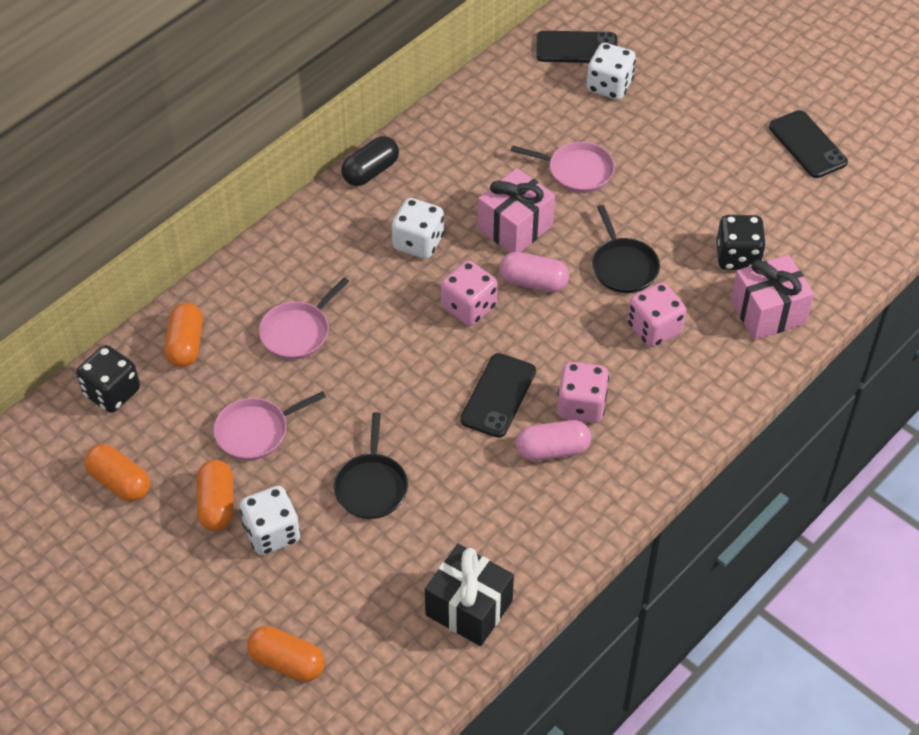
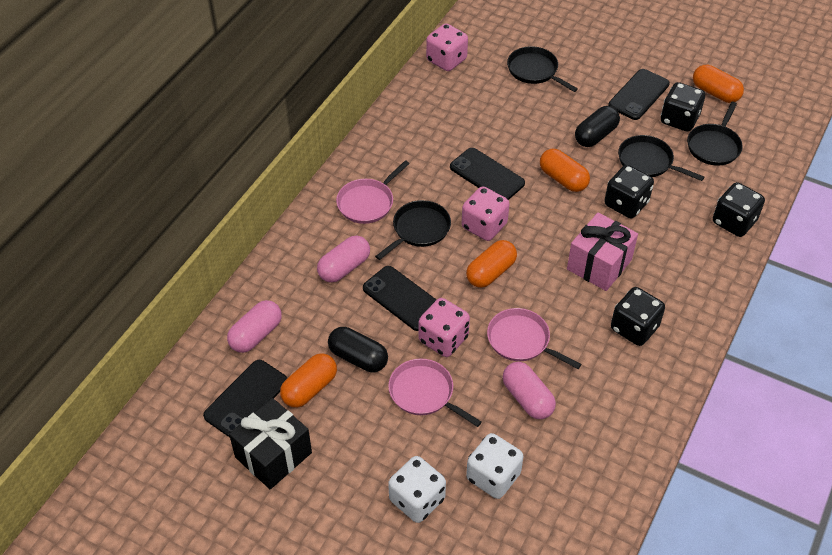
black capsule: 1 -> 2
black dice: 2 -> 4
black pan: 2 -> 4
black phone: 3 -> 4
pink capsule: 2 -> 3
pink gift: 2 -> 1
white dice: 3 -> 2

